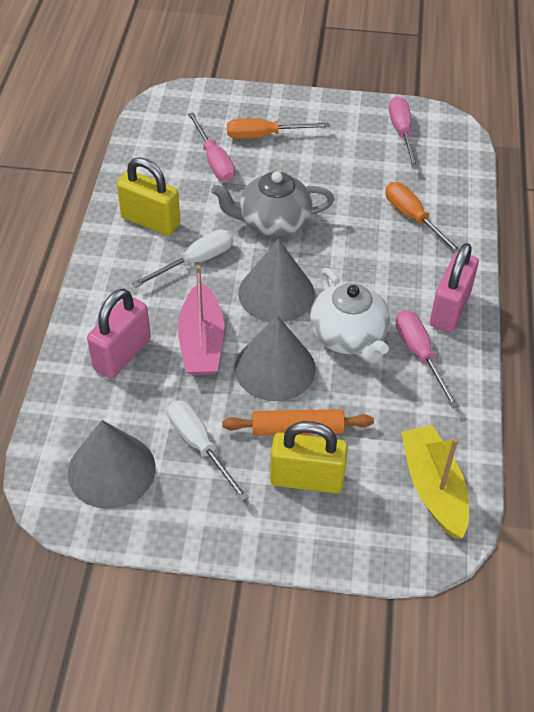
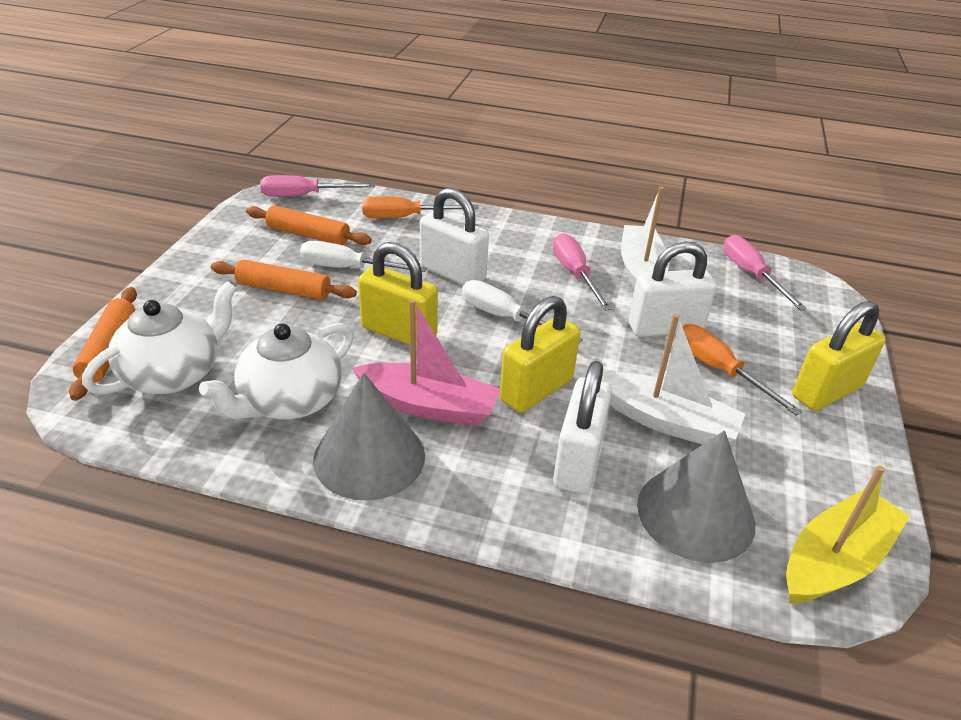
grey cone: 3 -> 2
grey teapot: 1 -> 0
orange rolling pin: 1 -> 3
pink padlock: 2 -> 0
white boat: 0 -> 2
white padlock: 0 -> 3
white teapot: 1 -> 2
yellow padlock: 2 -> 3

